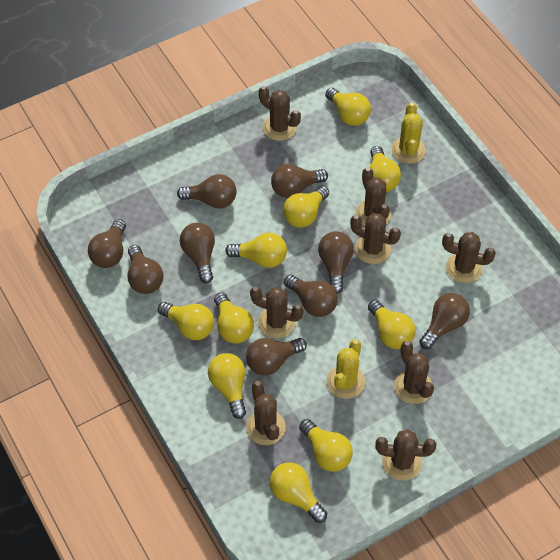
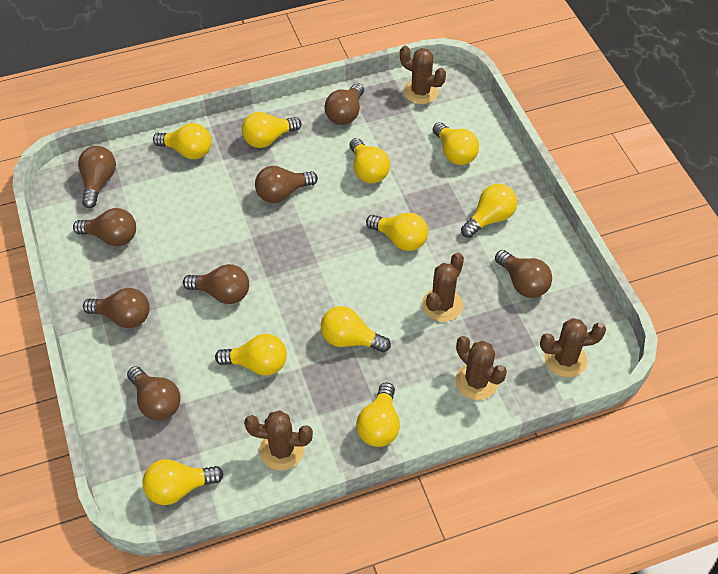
brown cactus: 8 -> 5
brown light bulb: 9 -> 8
yellow cactus: 2 -> 0

